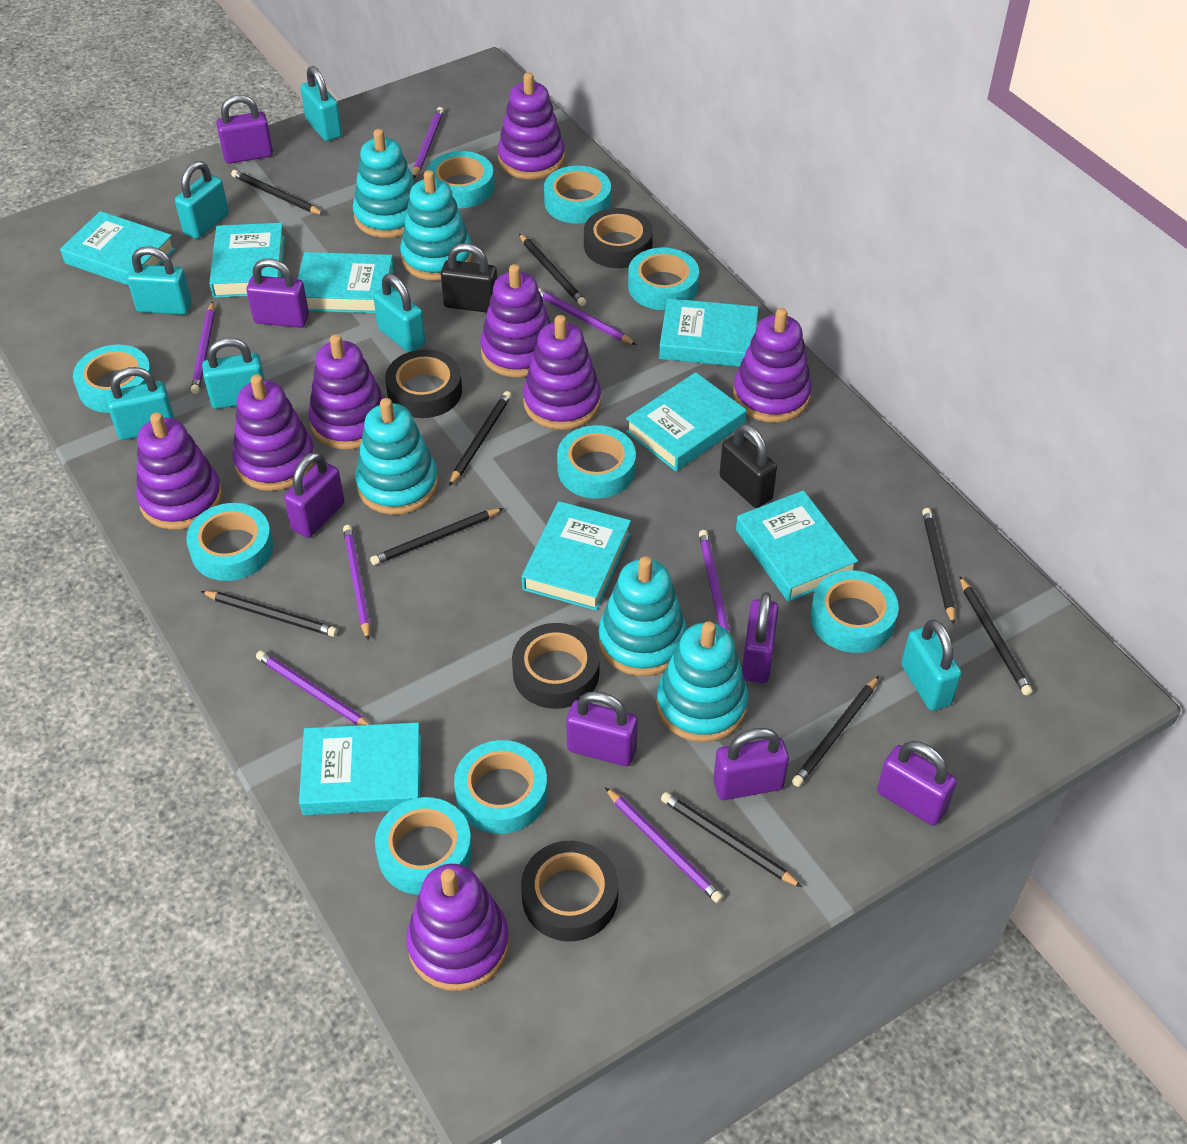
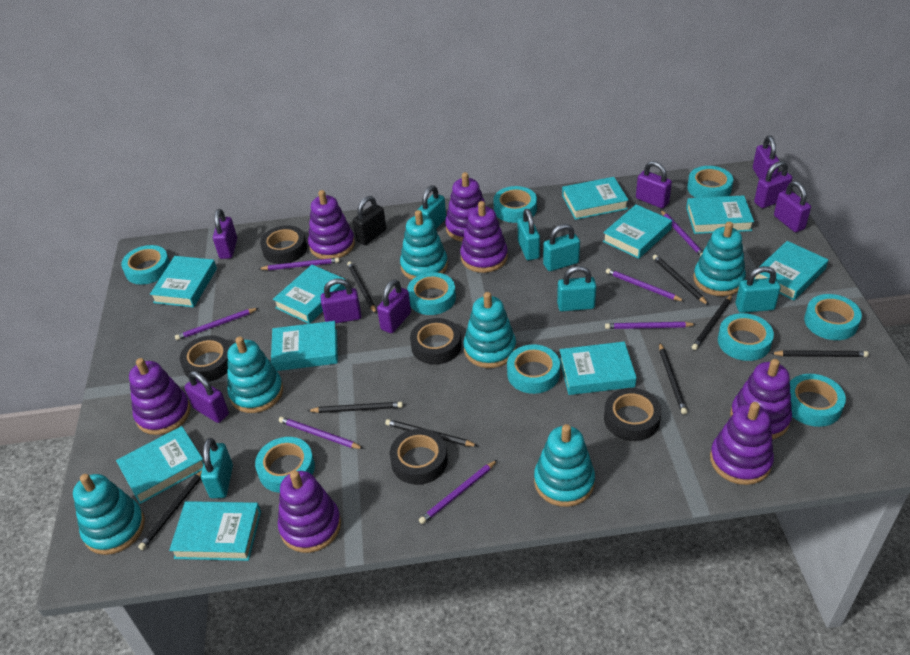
black padlock: 2 -> 1
black pencil: 9 -> 8
black tape: 4 -> 5
purple padlock: 7 -> 8
purple stacking toy: 8 -> 7
turquoise book: 8 -> 10
turquoise padlock: 7 -> 6
turquoise stacking toy: 5 -> 6

